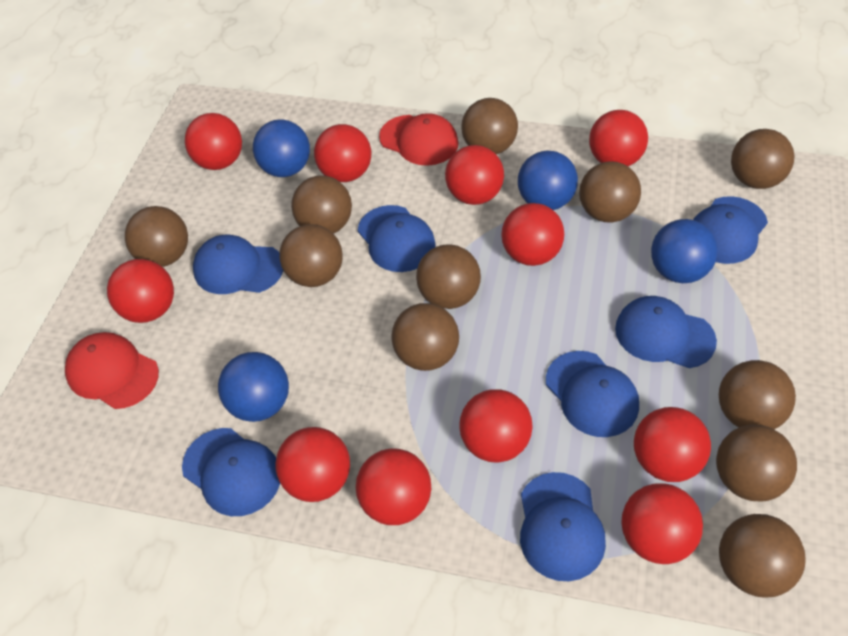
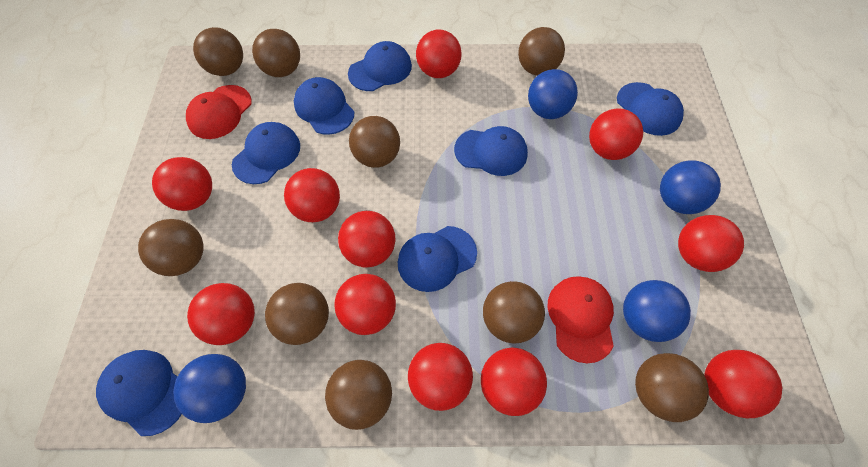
brown ball: 11 -> 9

